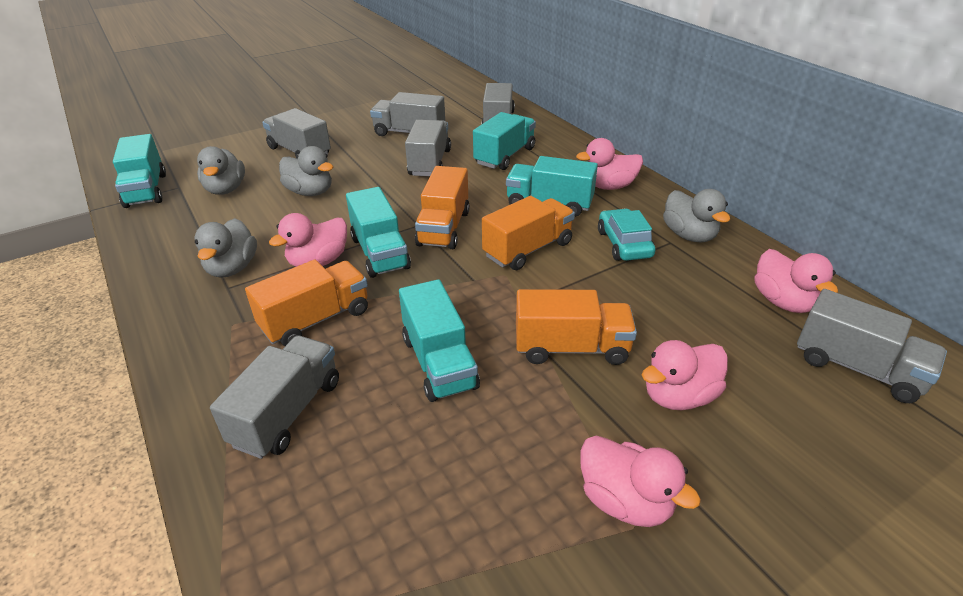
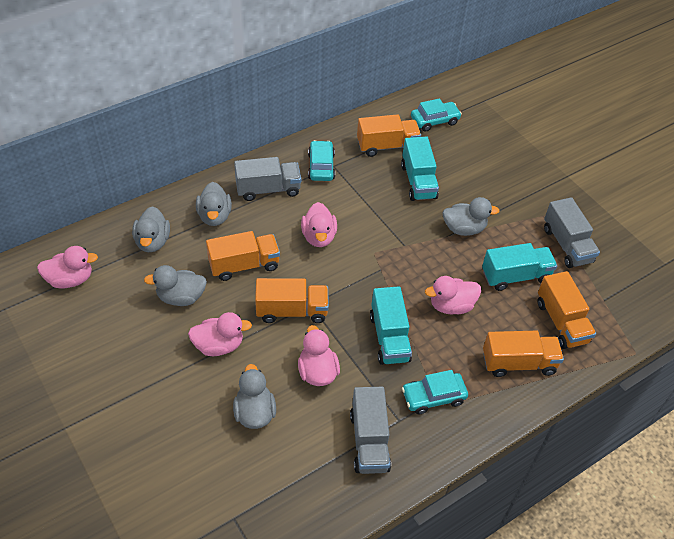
grey duck: 4 -> 5
grey truck: 6 -> 3
orange truck: 4 -> 5
turquoise car: 1 -> 3
turquoise truck: 5 -> 3

